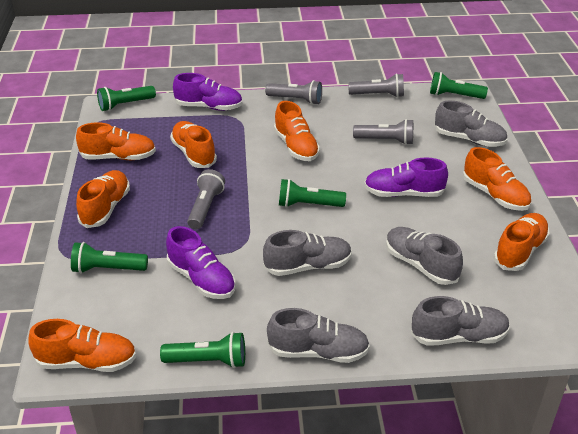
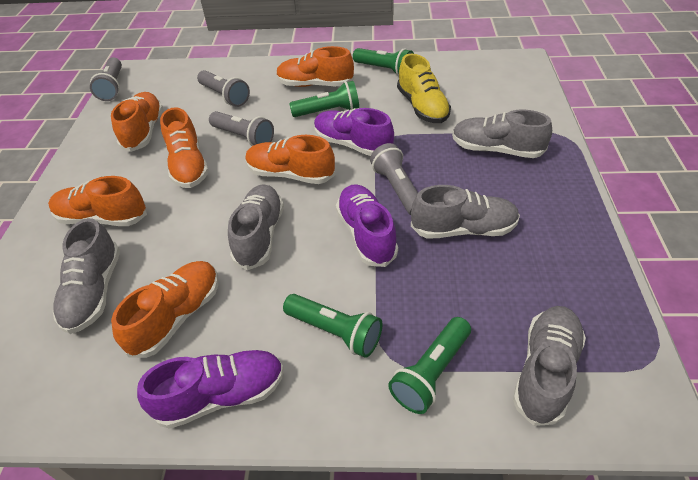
green flashlight: 5 -> 4
orange shoe: 7 -> 6
yellow shoe: 0 -> 1

